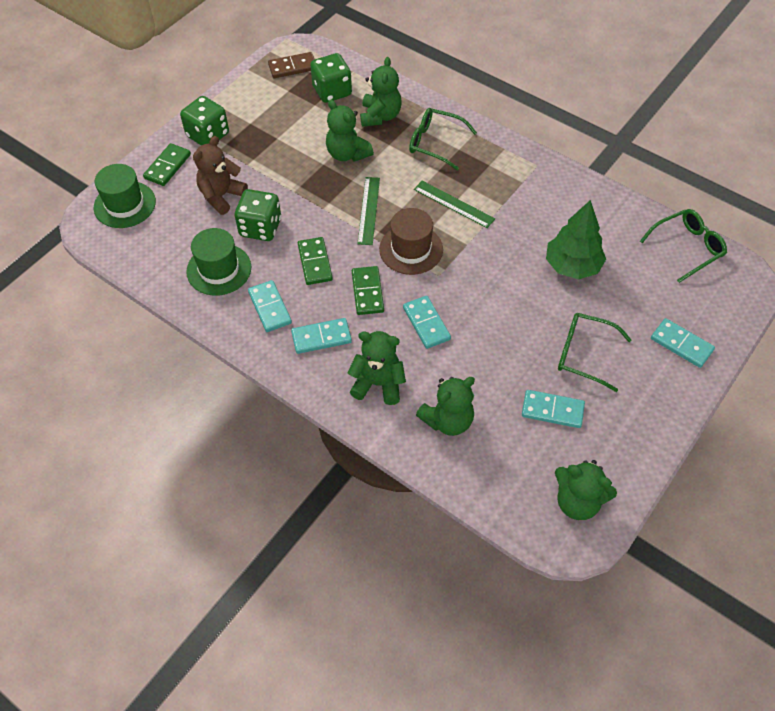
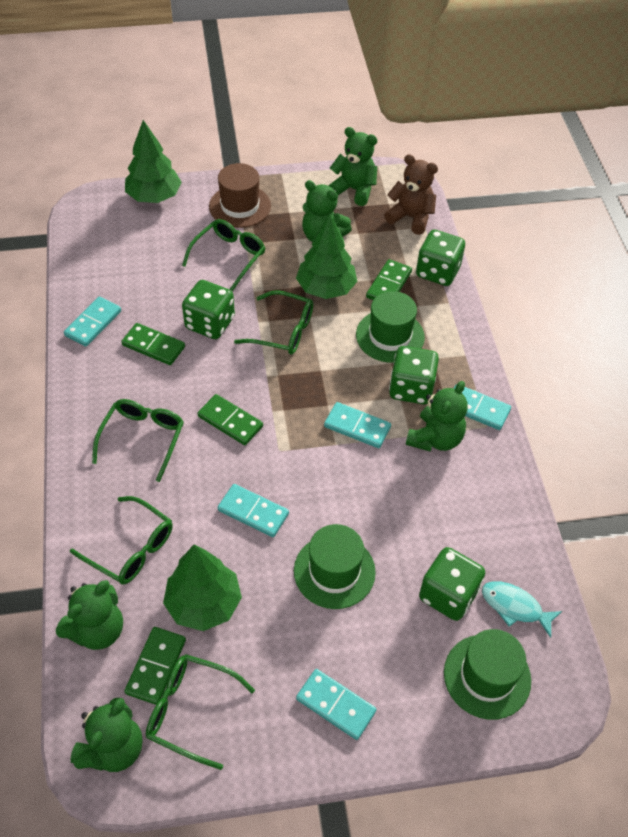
brown domino: 1 -> 0
green dice: 3 -> 4
green domino: 3 -> 4
green glasses: 3 -> 5
green hat: 2 -> 3
green ruler: 2 -> 0
green tree: 1 -> 3
turquoise fish: 0 -> 1

